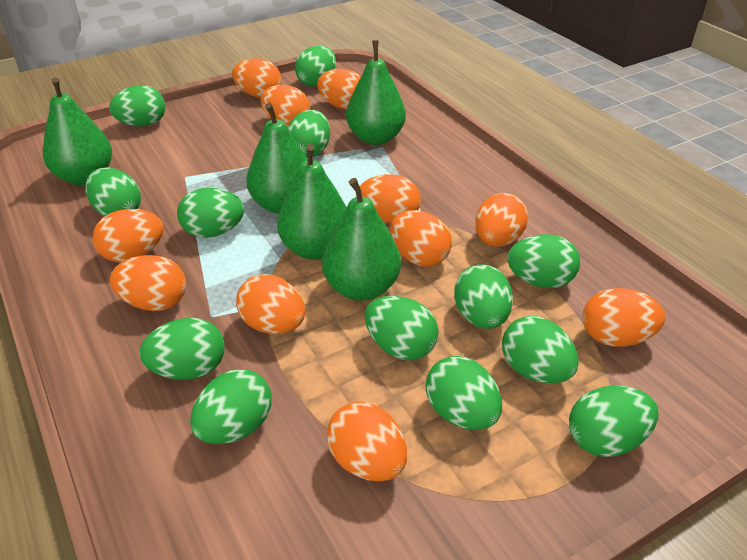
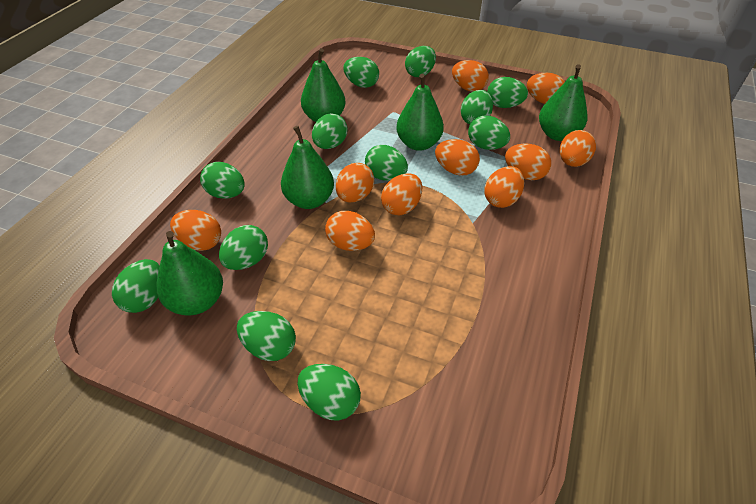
green egg: 13 -> 12
orange egg: 11 -> 10

